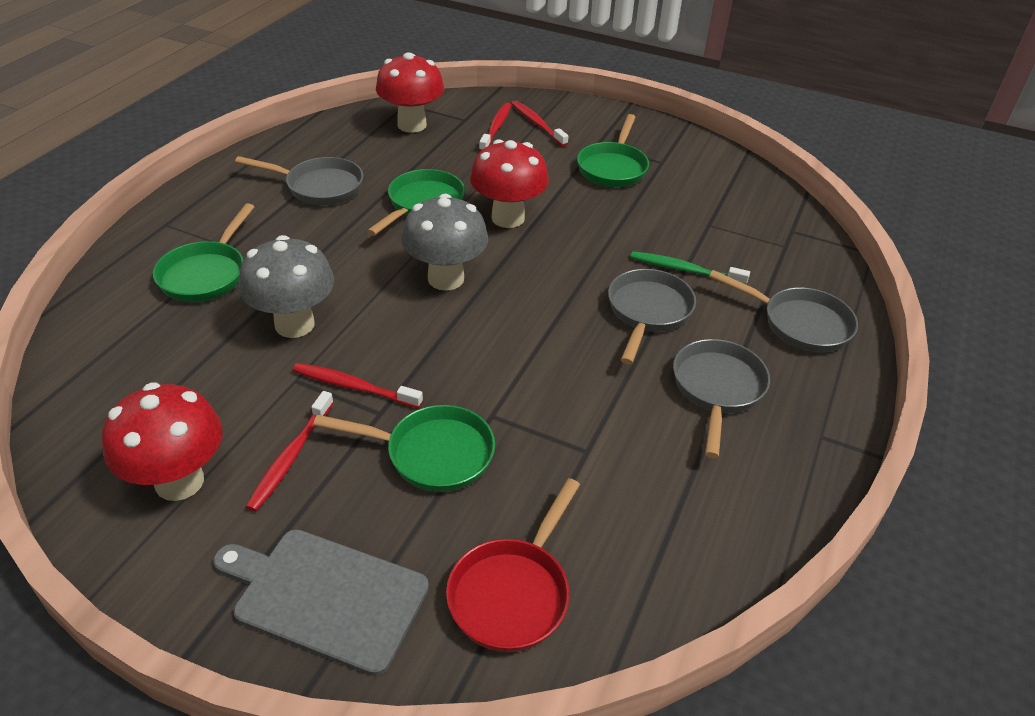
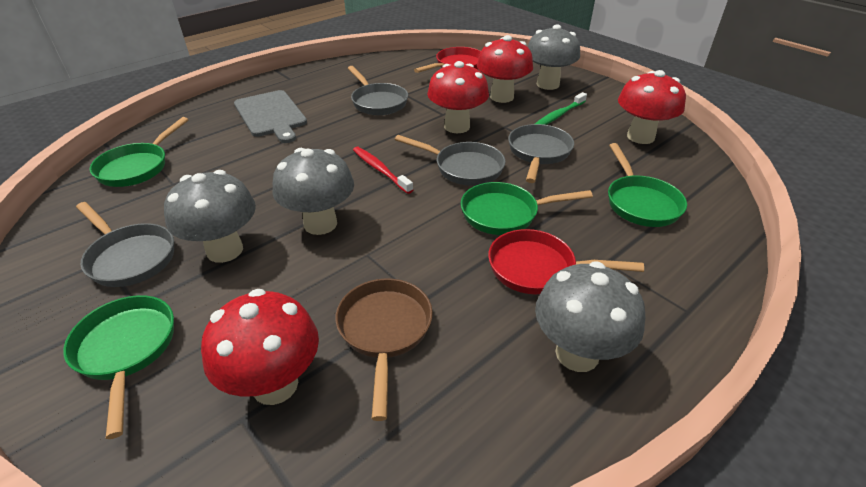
brown pan: 0 -> 1
grey mushroom: 2 -> 4
red mushroom: 3 -> 4
red pan: 1 -> 2
red toothbrush: 4 -> 1

